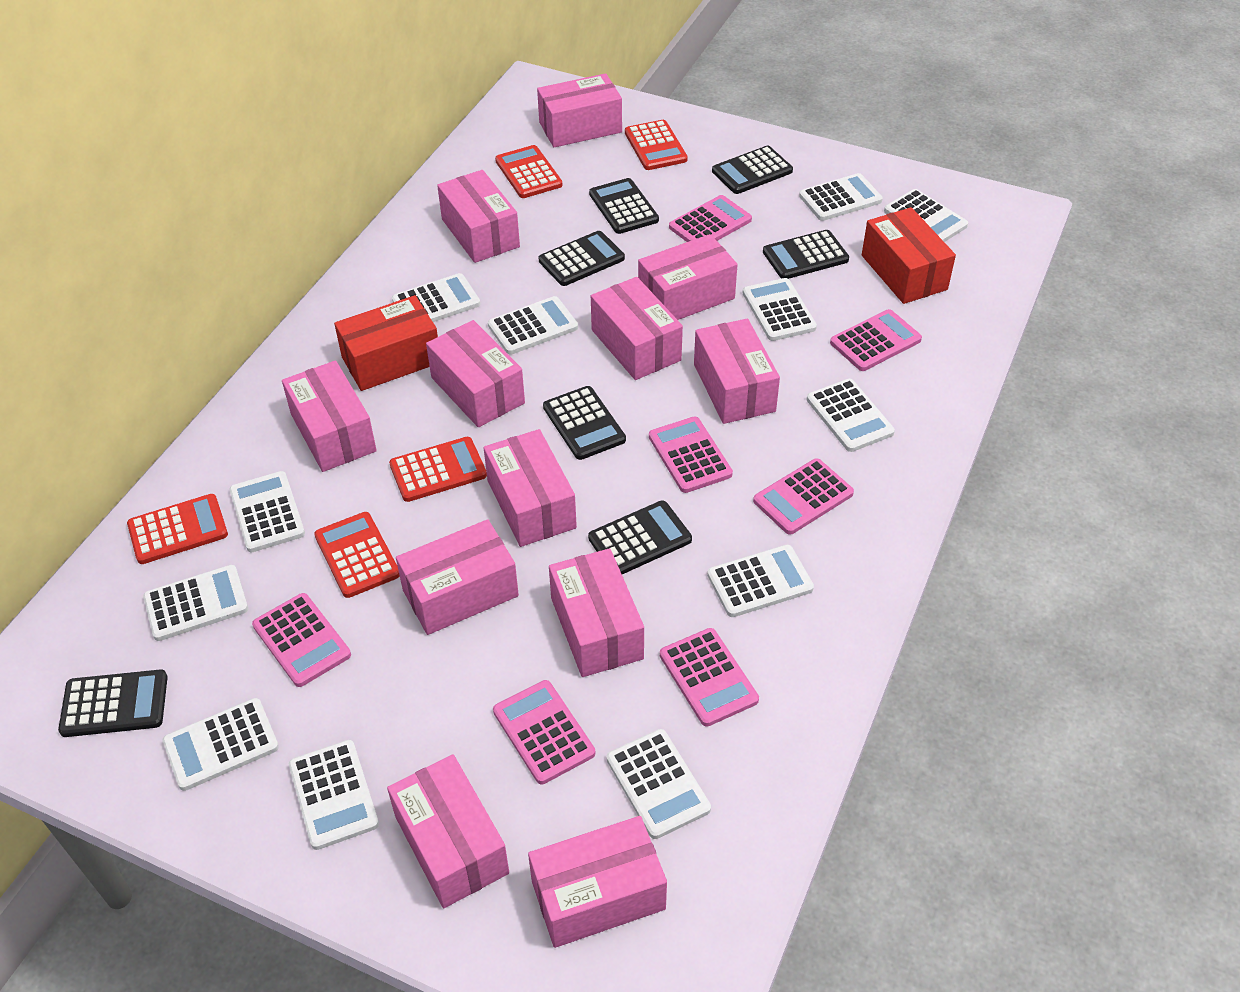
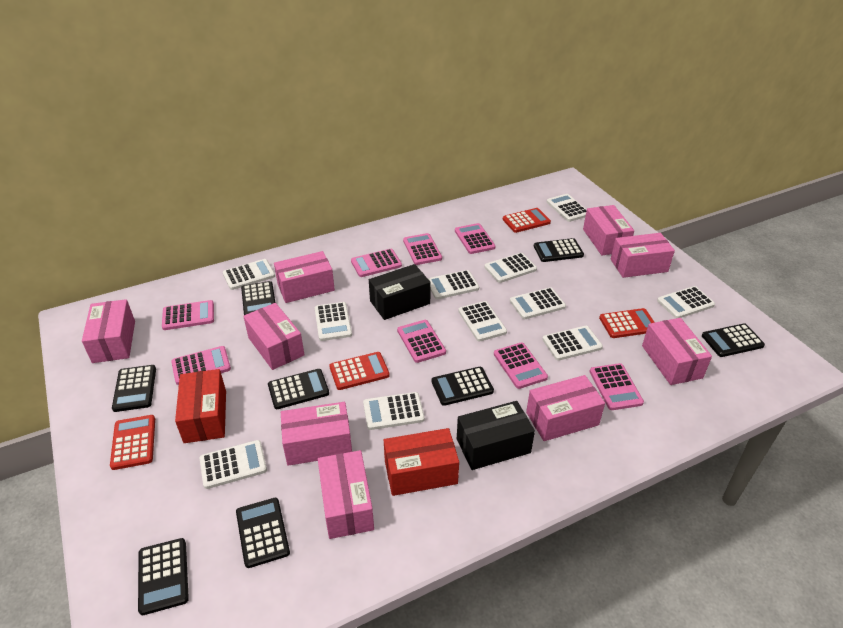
black box: 0 -> 2
black calculator: 7 -> 8
pink box: 12 -> 9
pink calculator: 7 -> 8
red calculator: 5 -> 4
white calculator: 12 -> 11

